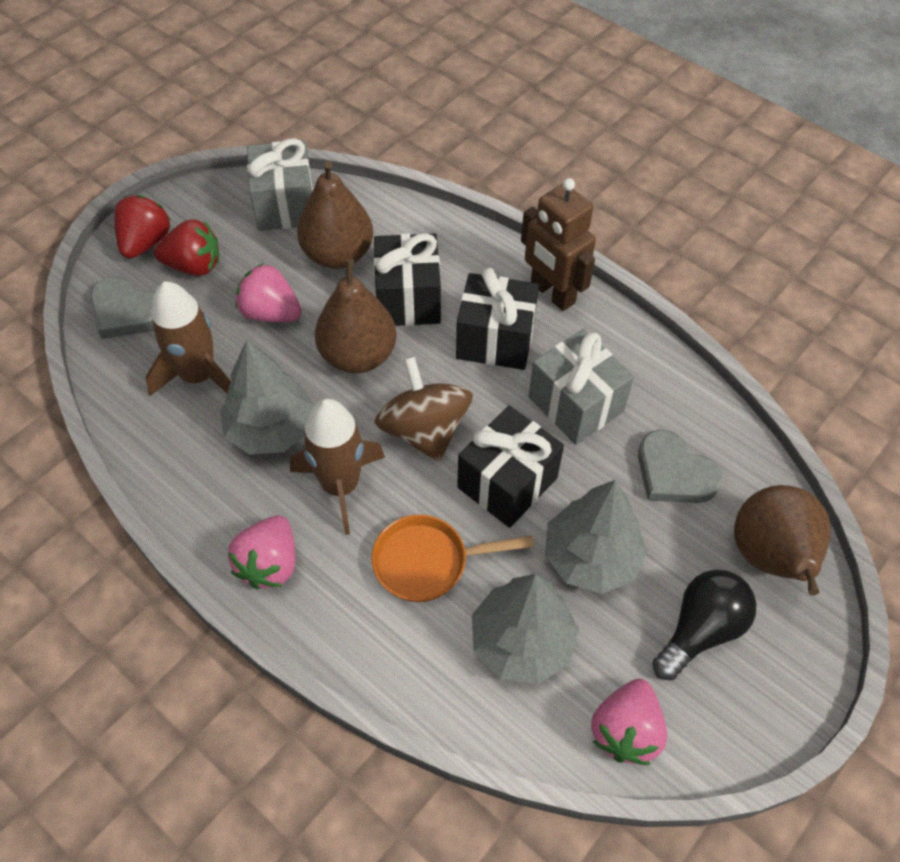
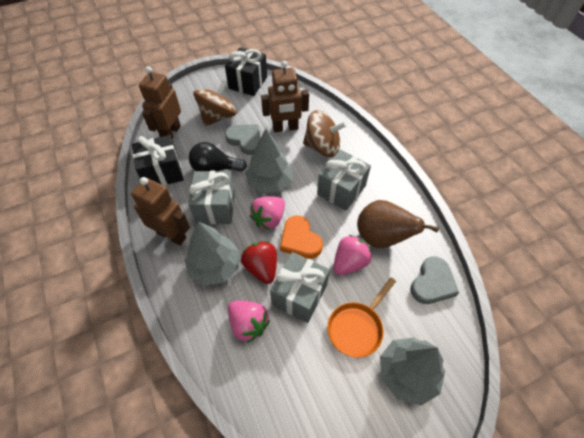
black gift: 3 -> 2
brown pear: 3 -> 1
brown robot: 1 -> 3
brown rocket: 2 -> 0
brown spinning top: 1 -> 2
grey gift: 2 -> 3
orange heart: 0 -> 1
red strawberry: 2 -> 1

